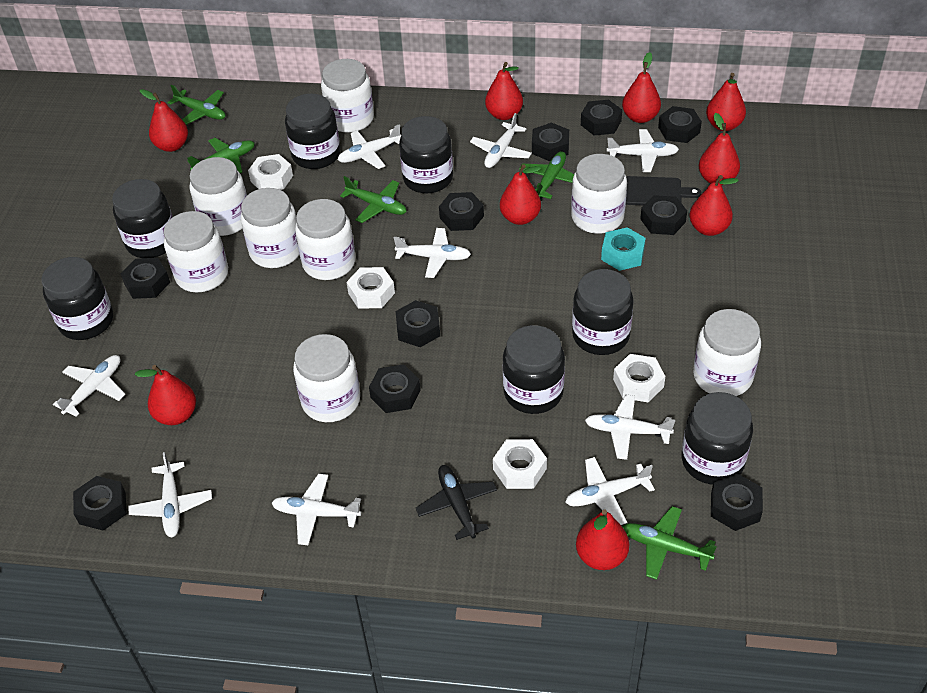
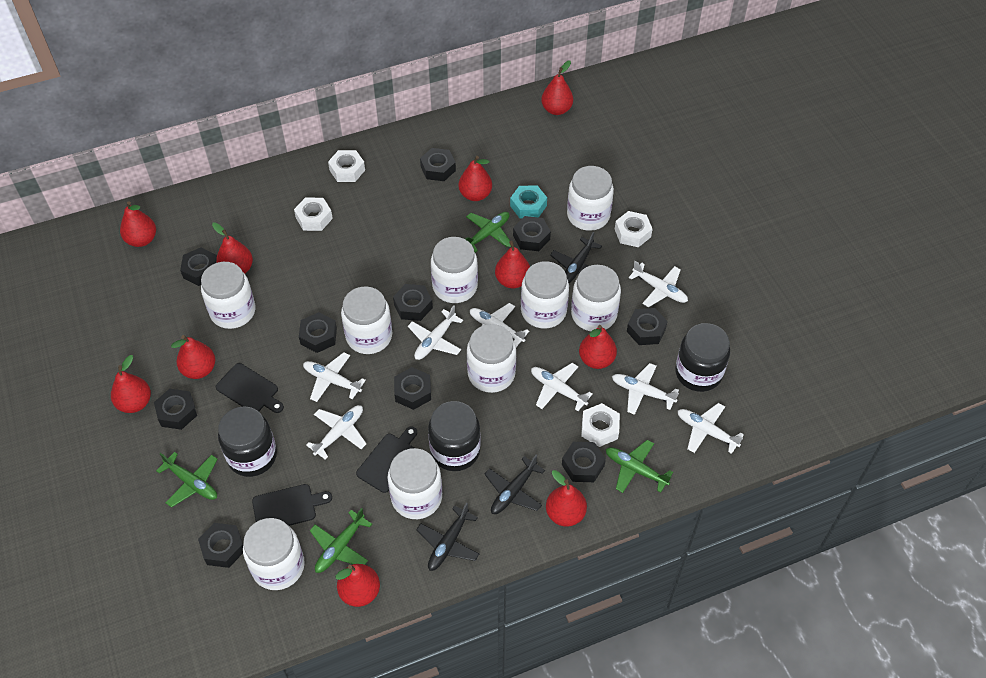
black cutting board: 1 -> 3
black jar: 7 -> 3
black plane: 1 -> 3
green plane: 5 -> 4
red pear: 9 -> 10
white jar: 8 -> 9
white plane: 9 -> 8

